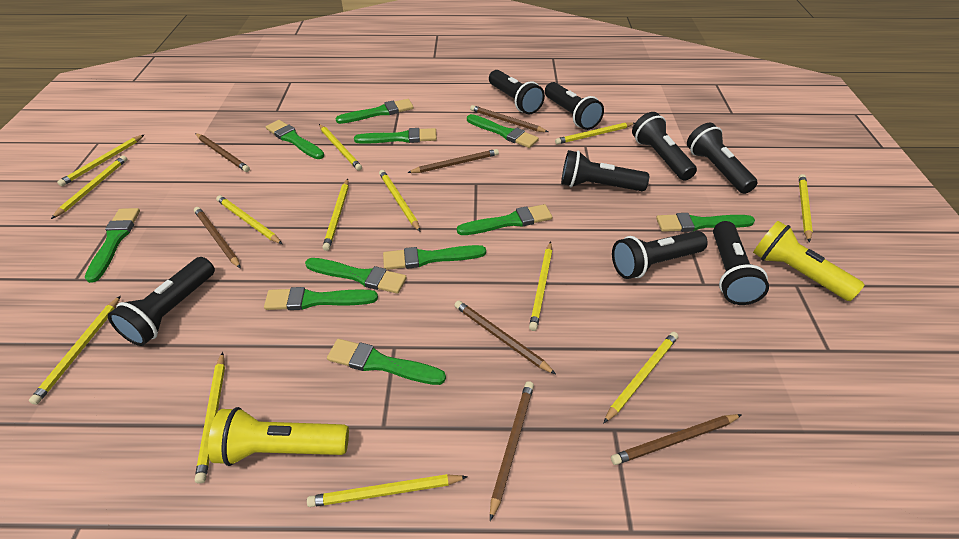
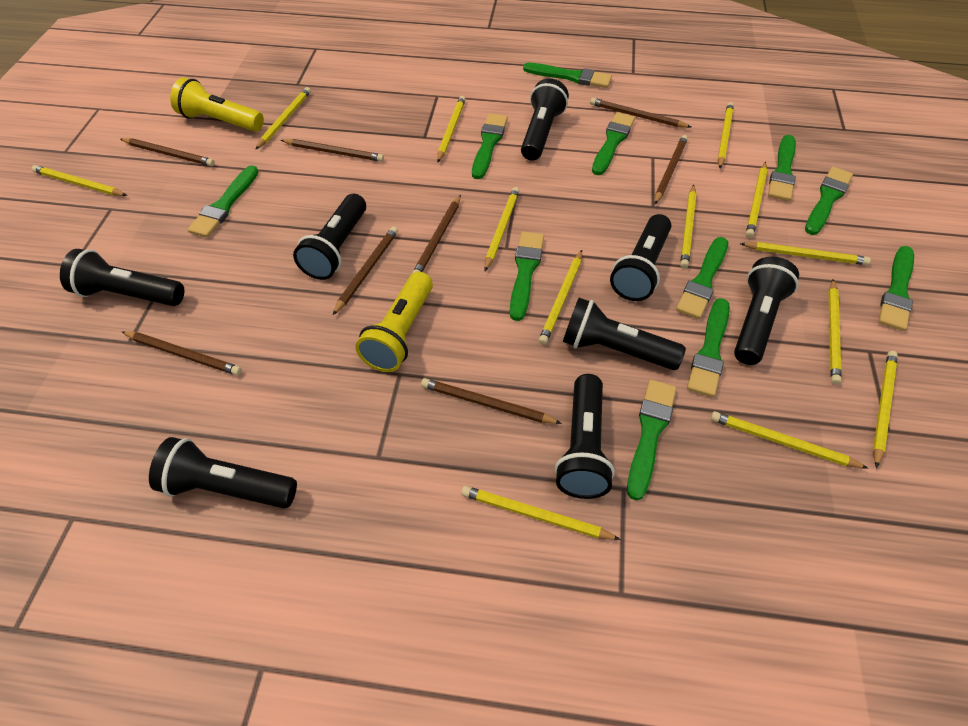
brown pencil: 7 -> 8

